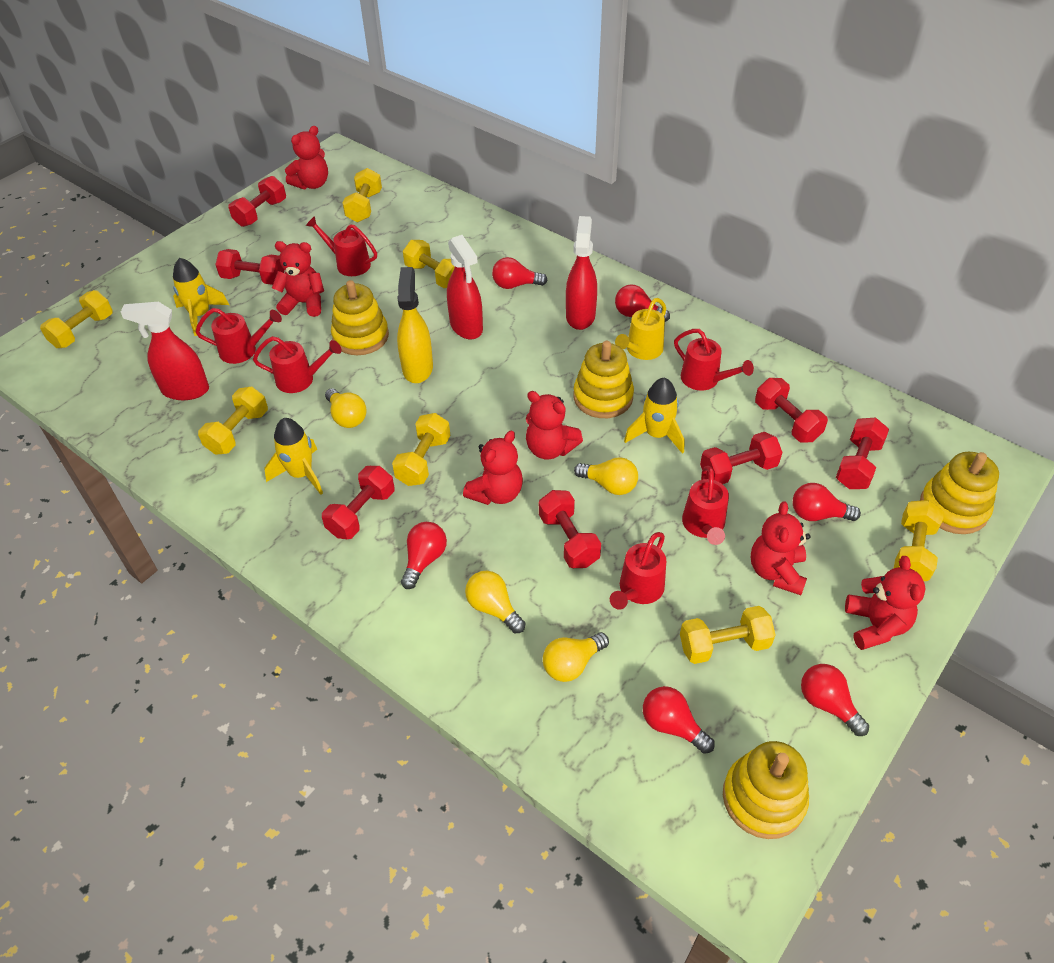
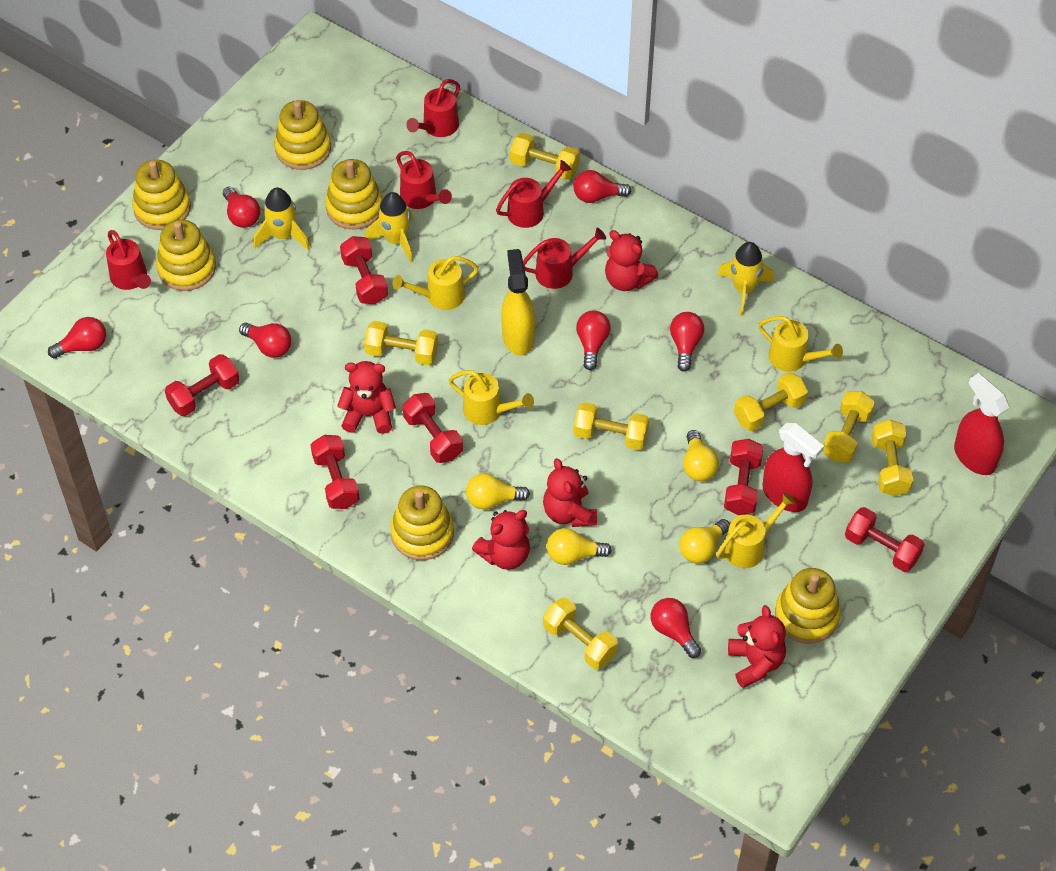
red dumbbell: 7 -> 6
red light bulb: 6 -> 7
red spray bottle: 3 -> 2
red teddy bear: 6 -> 5
red watering can: 6 -> 5
yellow stacking toy: 4 -> 6
yellow watering can: 1 -> 4

